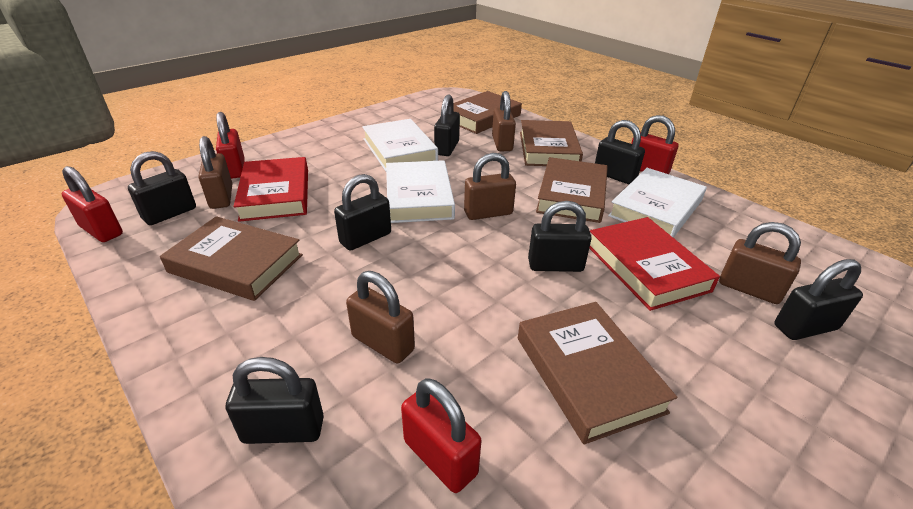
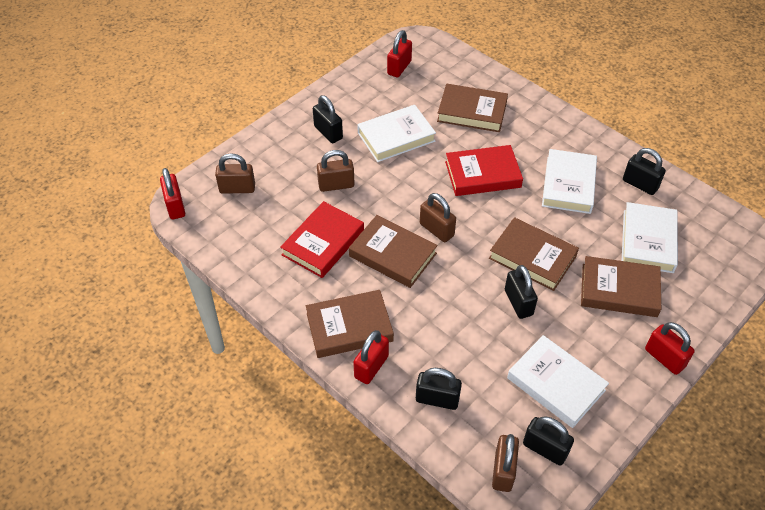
black padlock: 7 -> 5
brown padlock: 5 -> 4
white book: 3 -> 4

